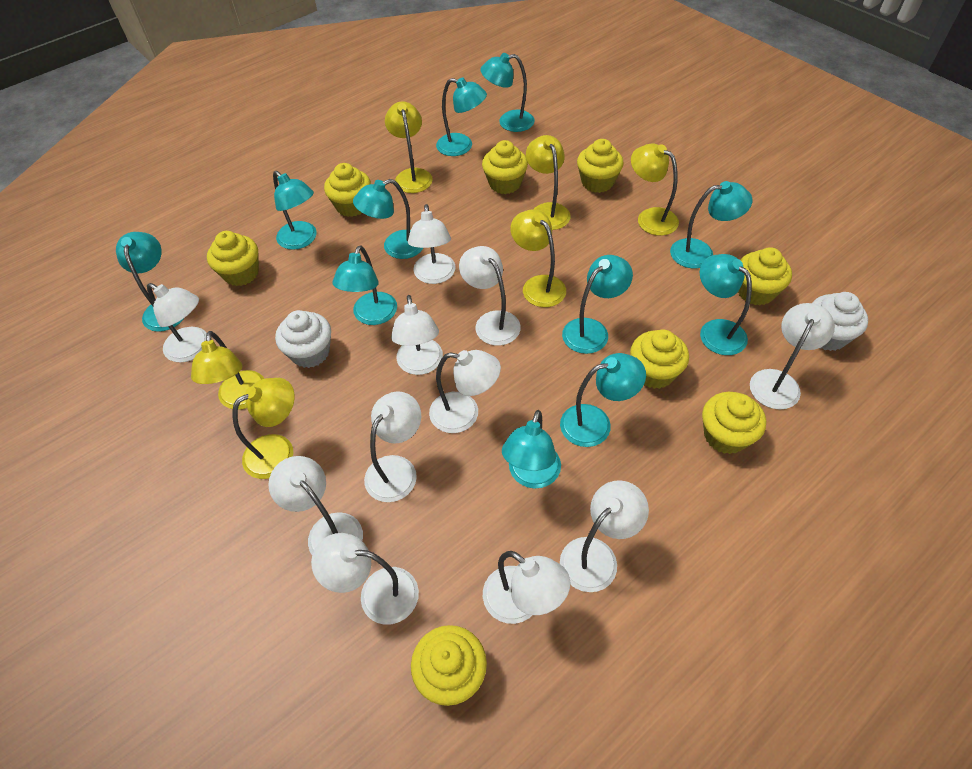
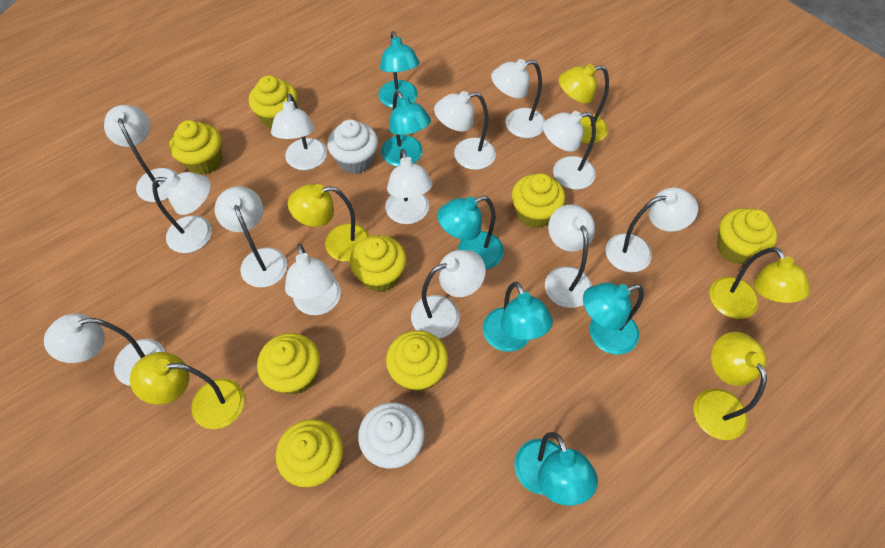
turquoise lamp: 11 -> 6
white lamp: 11 -> 13
yellow lamp: 6 -> 5

